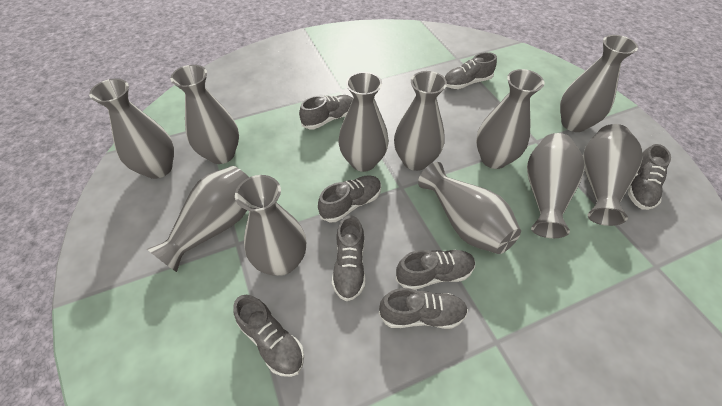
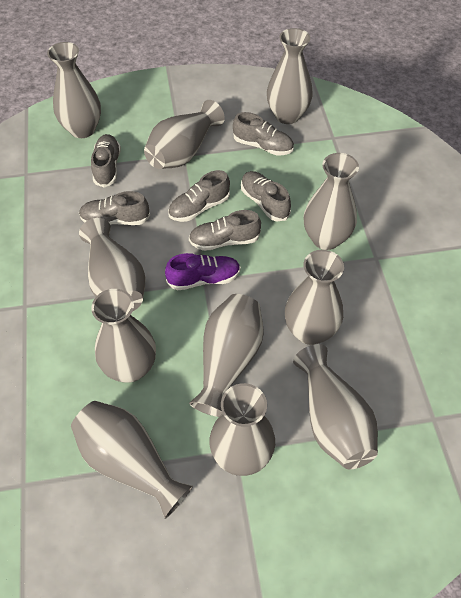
grey shoe: 8 -> 6
purple shoe: 0 -> 1

